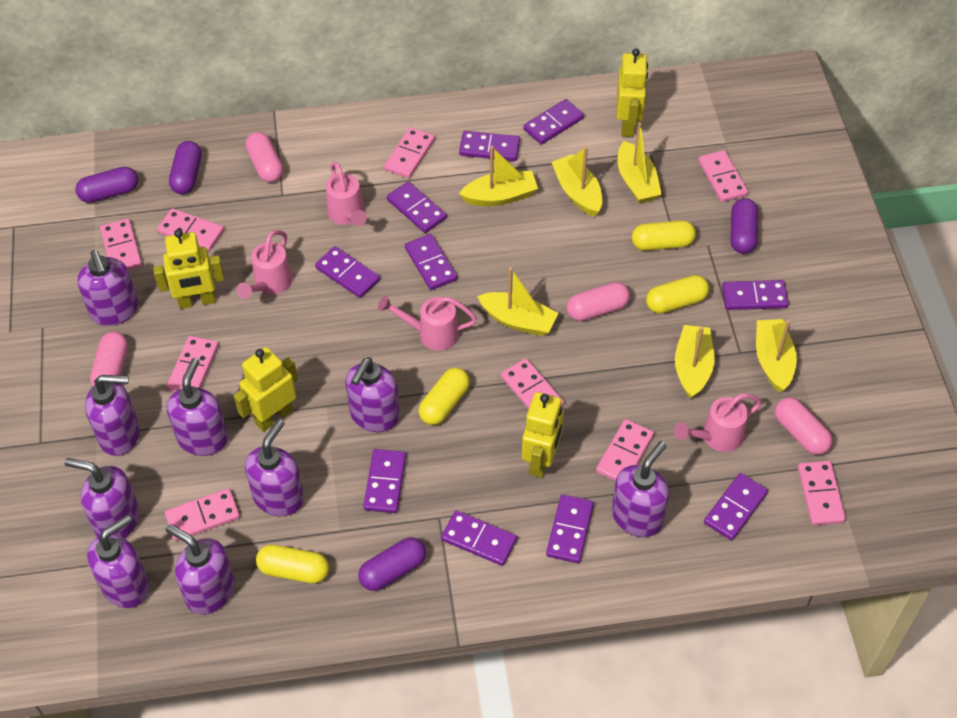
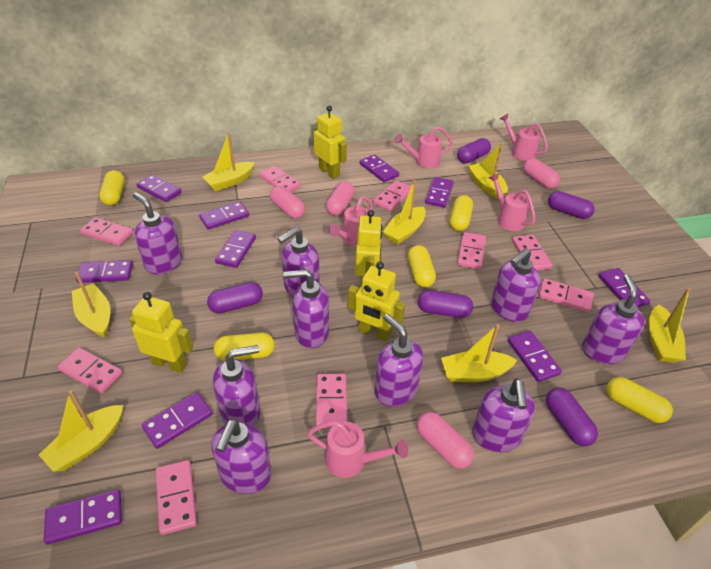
pink watering can: 4 -> 5
purple capsule: 4 -> 5
yellow boat: 6 -> 7
yellow capsule: 4 -> 5

